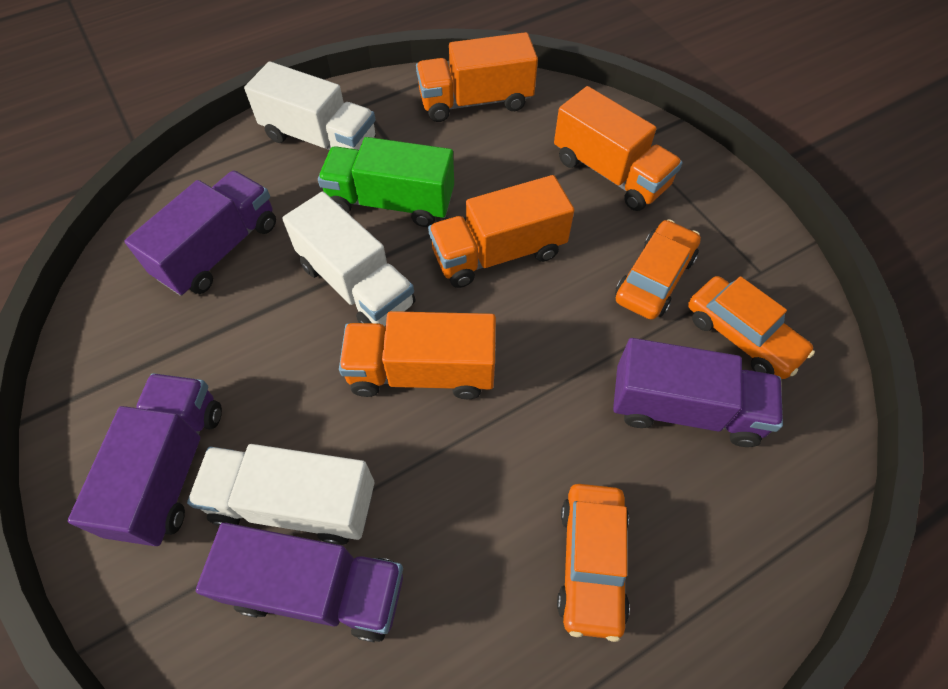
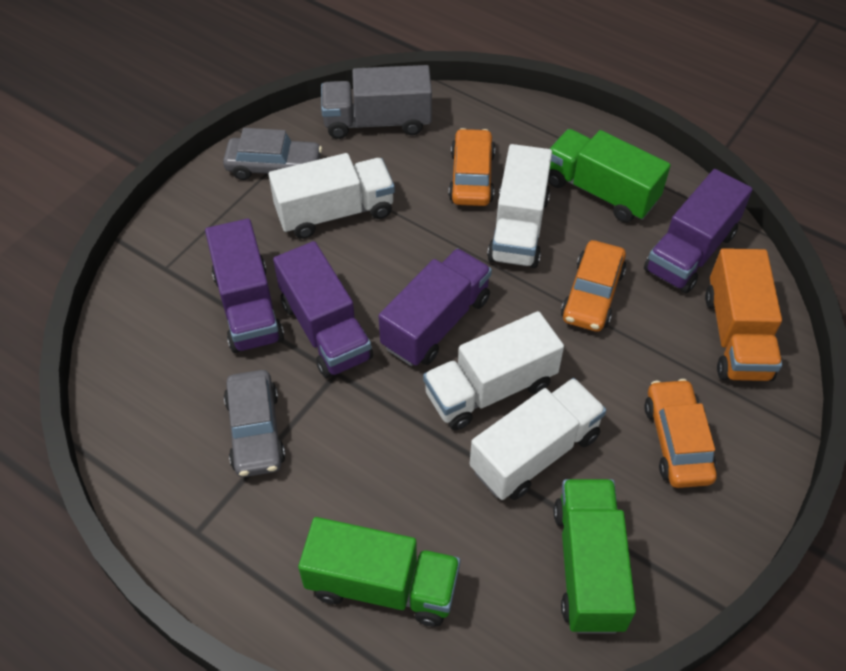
green truck: 1 -> 3
grey car: 0 -> 2
grey truck: 0 -> 1
orange truck: 4 -> 1
white truck: 3 -> 4

